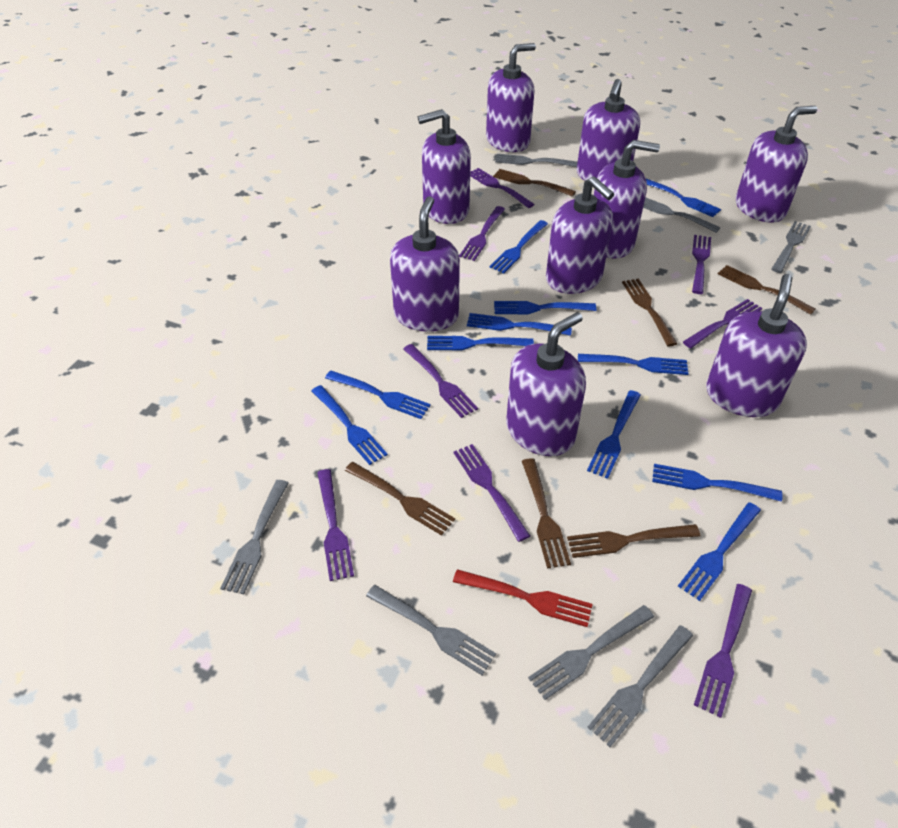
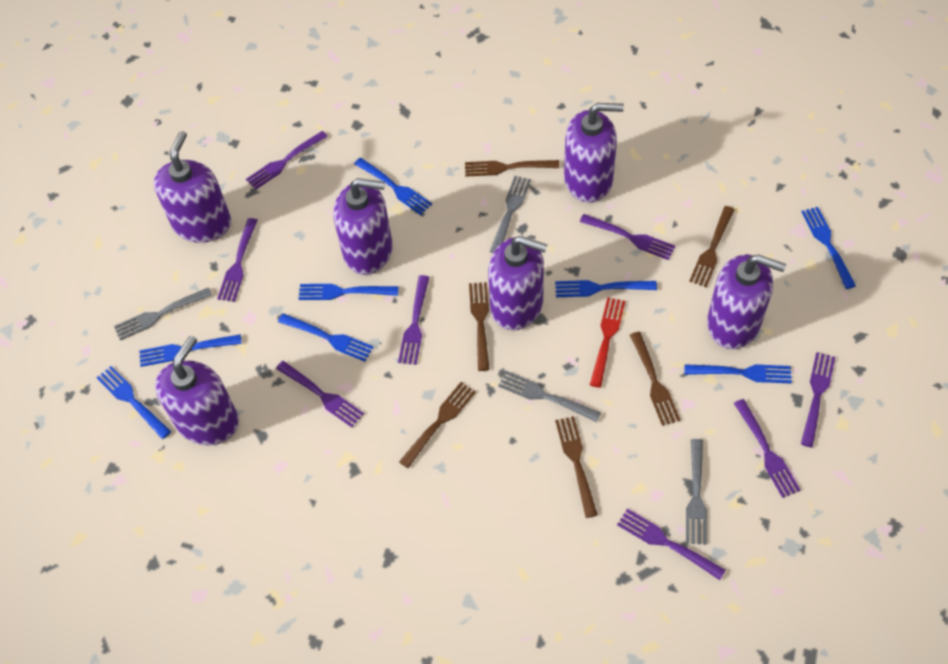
blue fork: 11 -> 8
grey fork: 7 -> 4
purple soap dispenser: 9 -> 6

